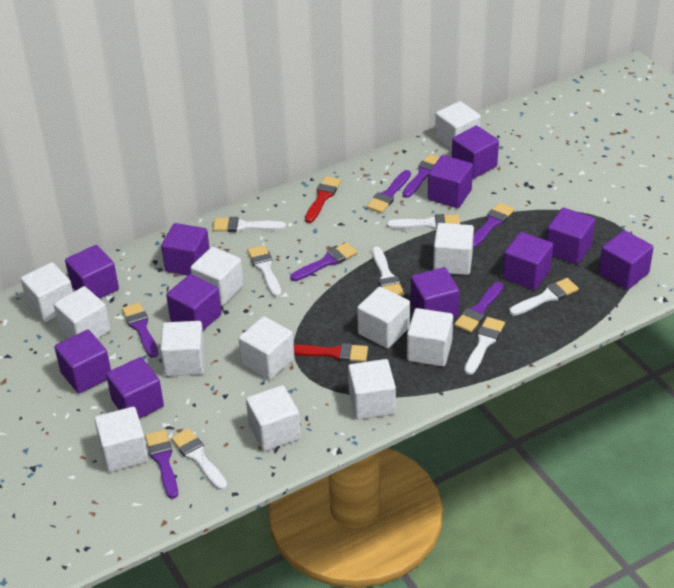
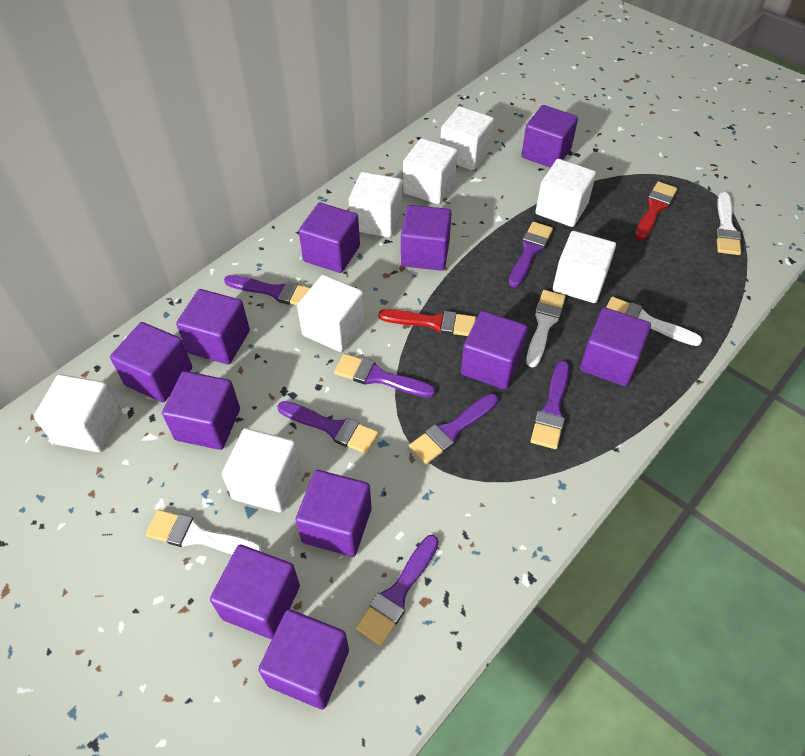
white brush: 7 -> 4
white cube: 12 -> 8

